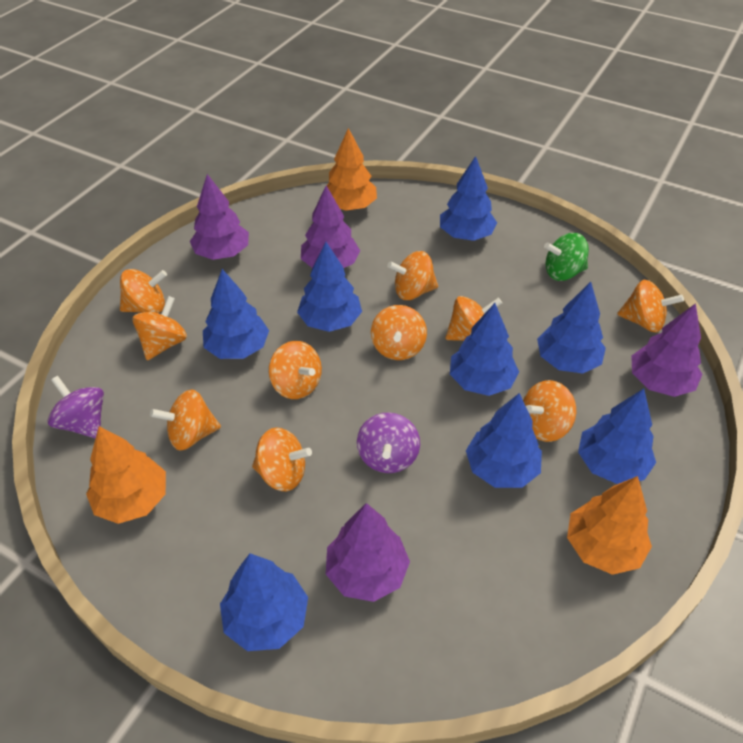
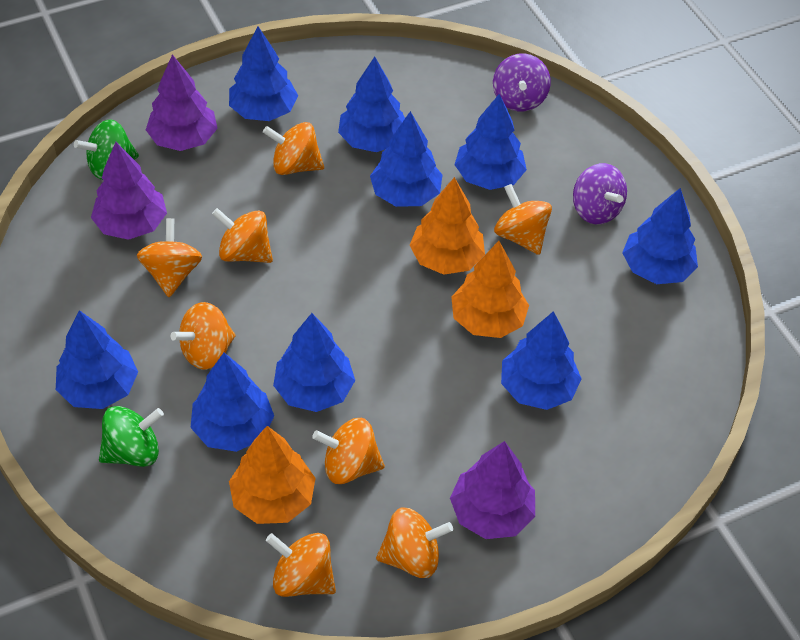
blue tree: 8 -> 9
green spinning top: 1 -> 2
orange spinning top: 10 -> 8
purple tree: 4 -> 3

